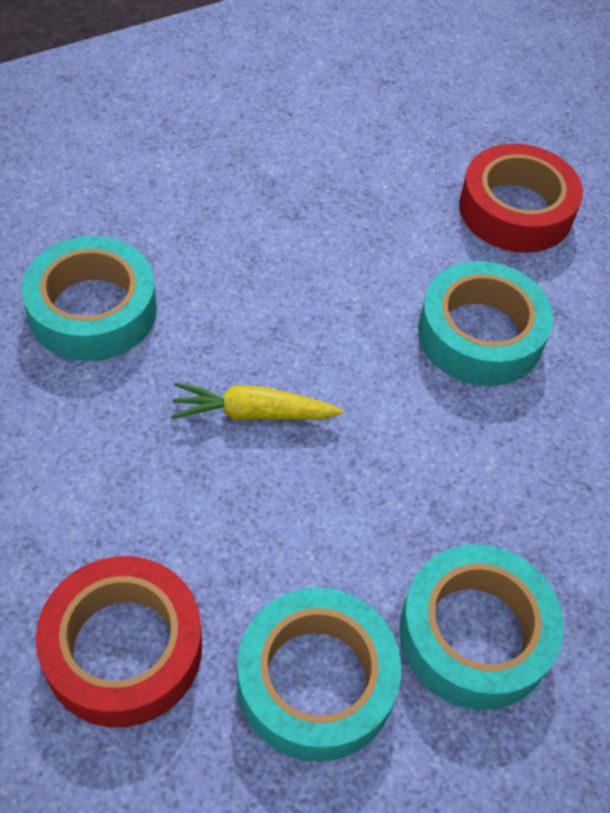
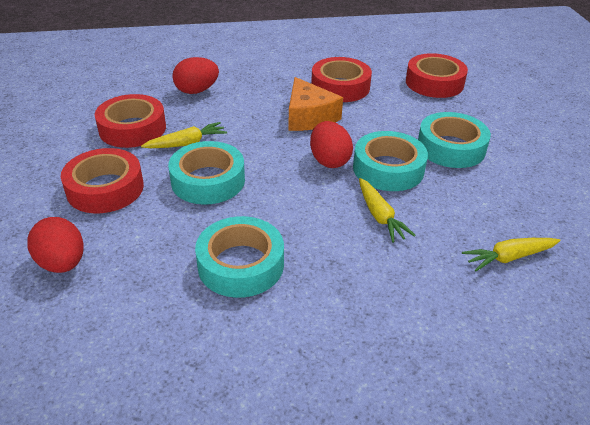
orange cheese: 0 -> 1
red egg: 0 -> 3
red tape: 2 -> 4
yellow carrot: 1 -> 3

